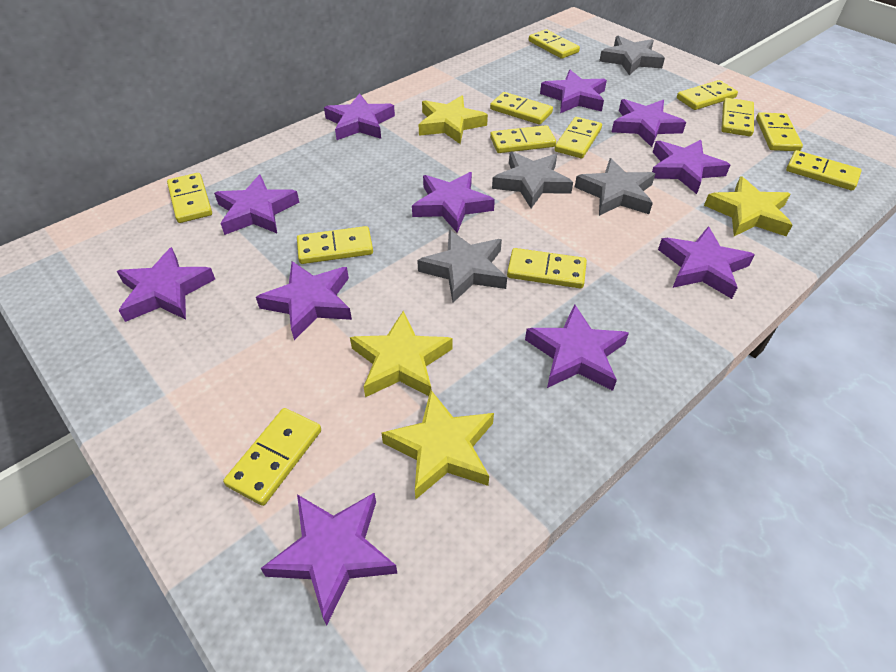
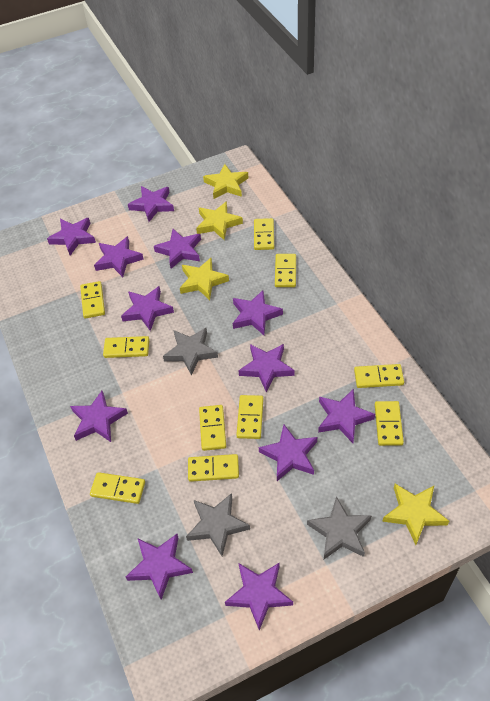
grey star: 4 -> 3
purple star: 11 -> 12
yellow domino: 12 -> 10

